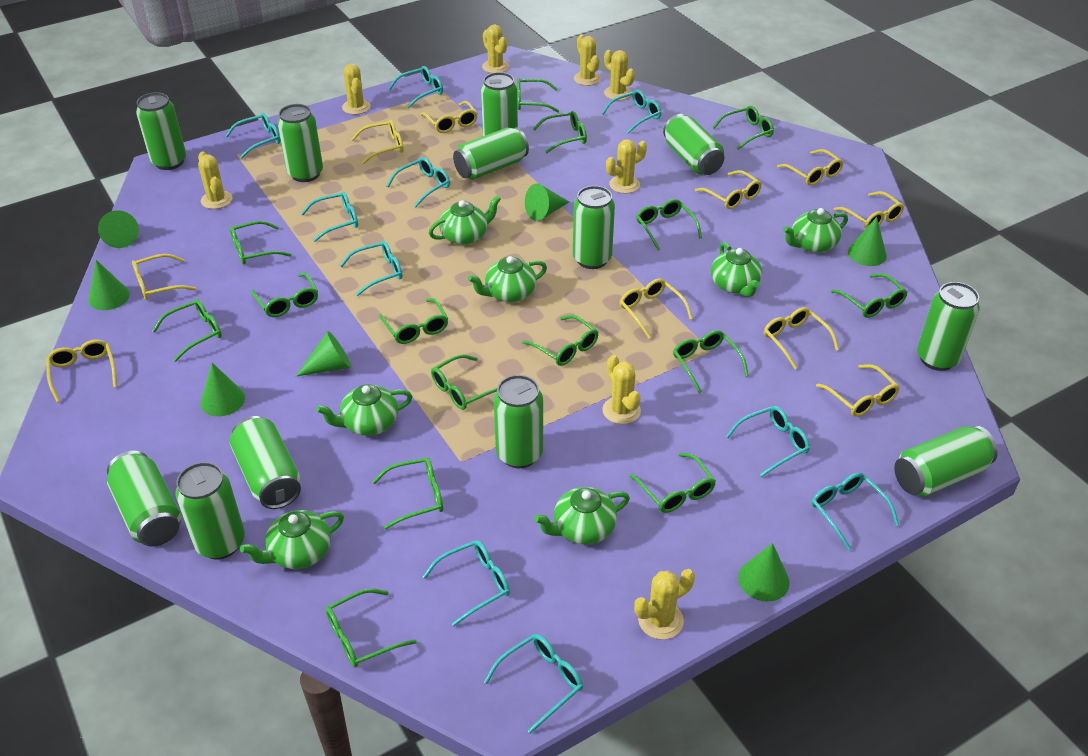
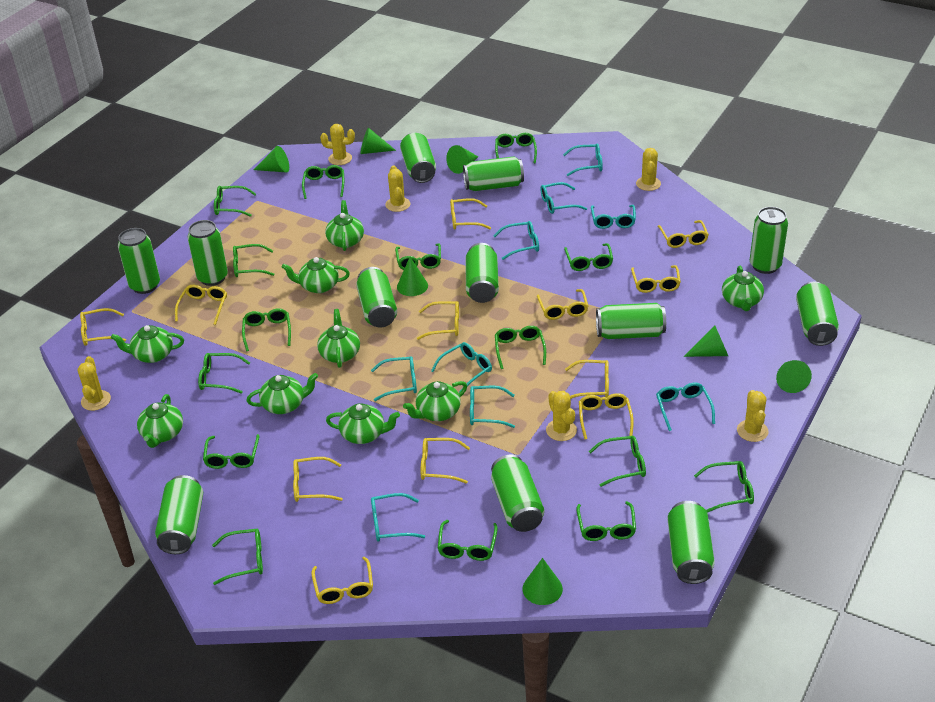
green teapot: 7 -> 9
turquoise glasses: 10 -> 9
yellow cactus: 8 -> 6
yellow glasses: 10 -> 12

